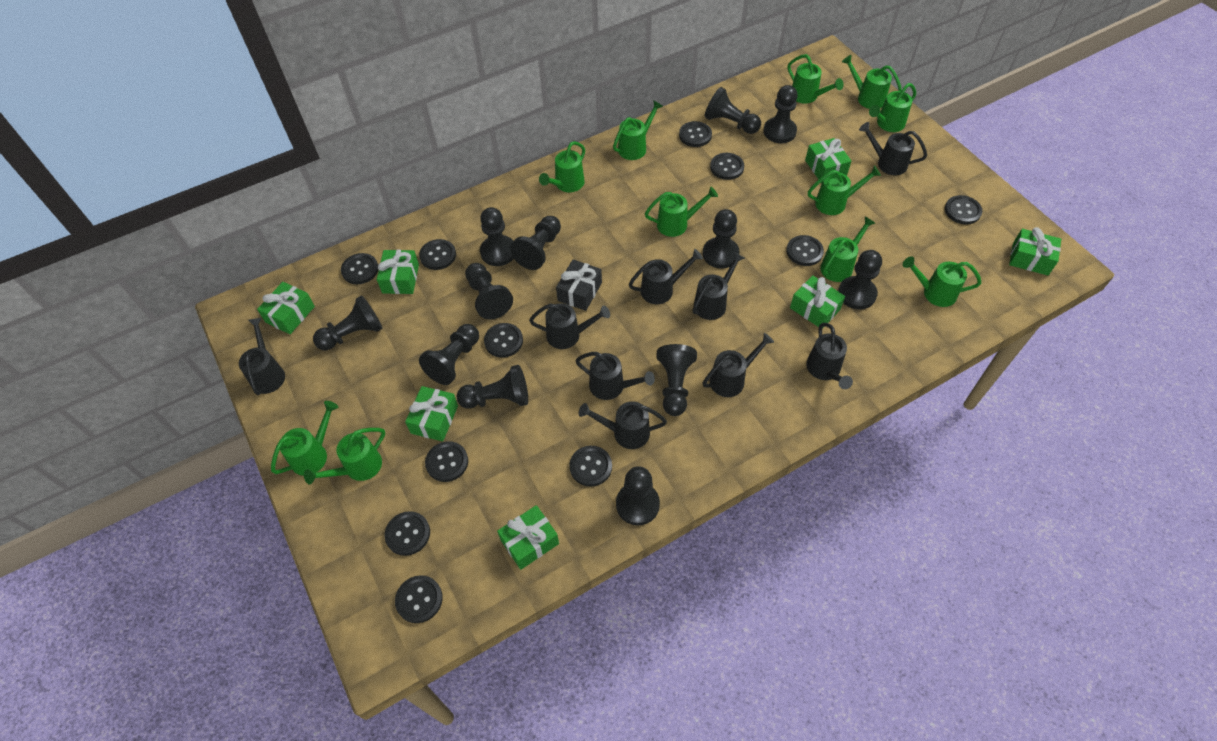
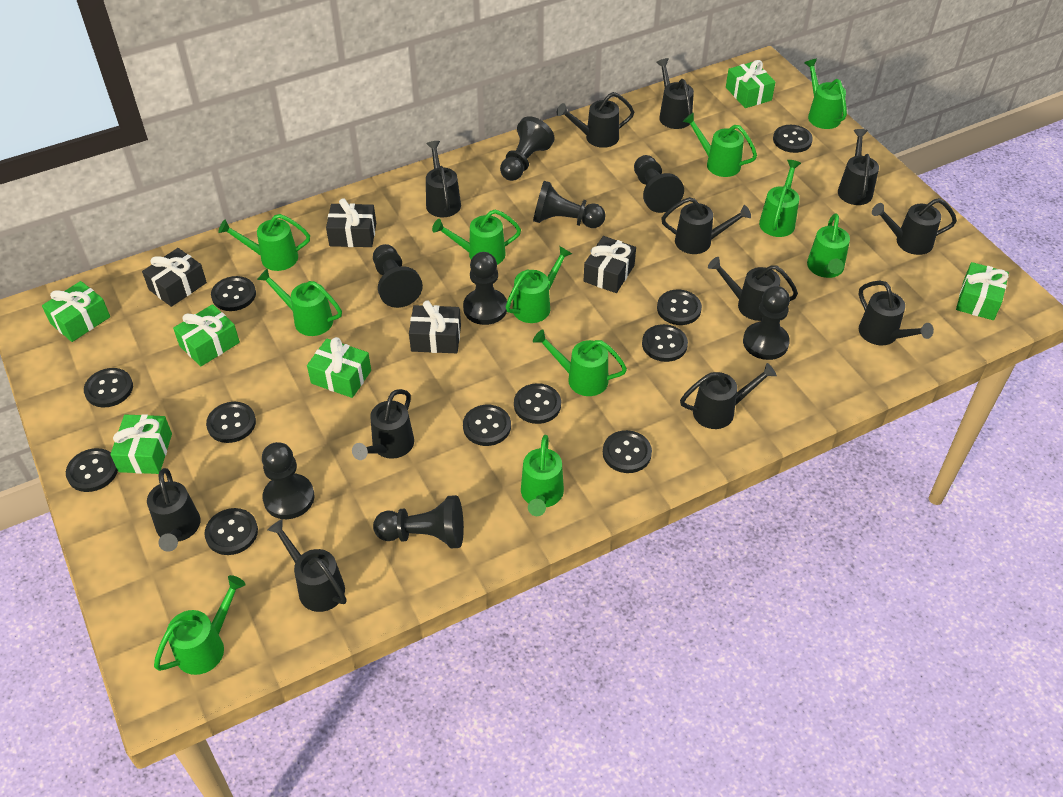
black gift: 1 -> 4
black pawn: 12 -> 8
black watering can: 9 -> 12
green gift: 7 -> 6

